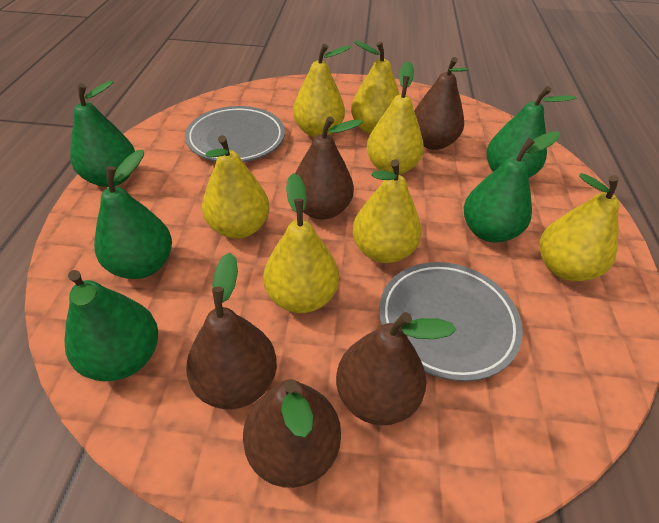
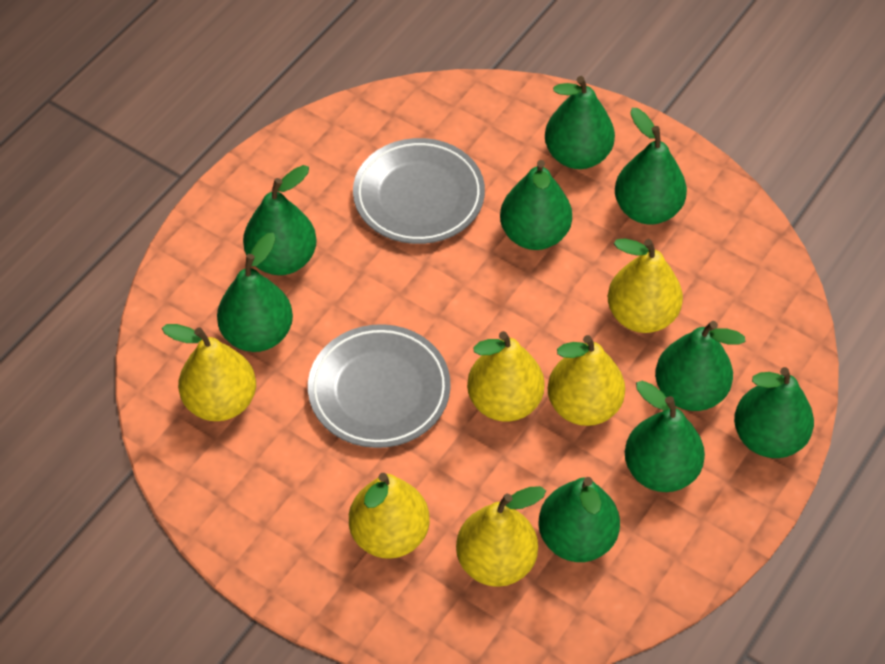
brown pear: 5 -> 0
green pear: 5 -> 9
yellow pear: 7 -> 6

